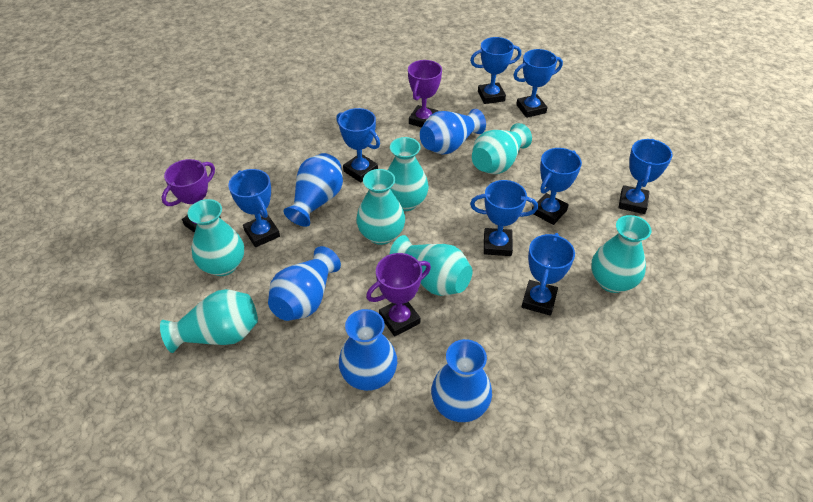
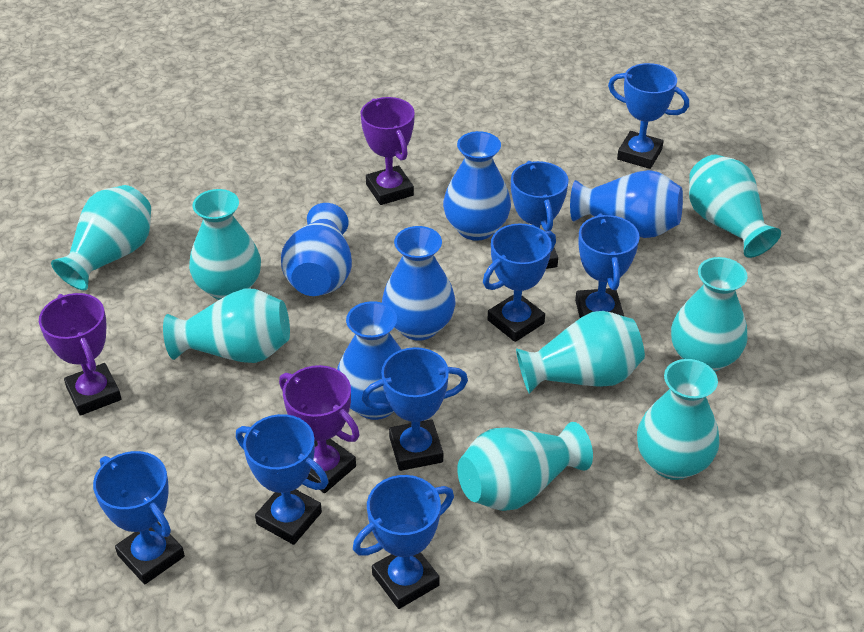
turquoise vase: 7 -> 8

